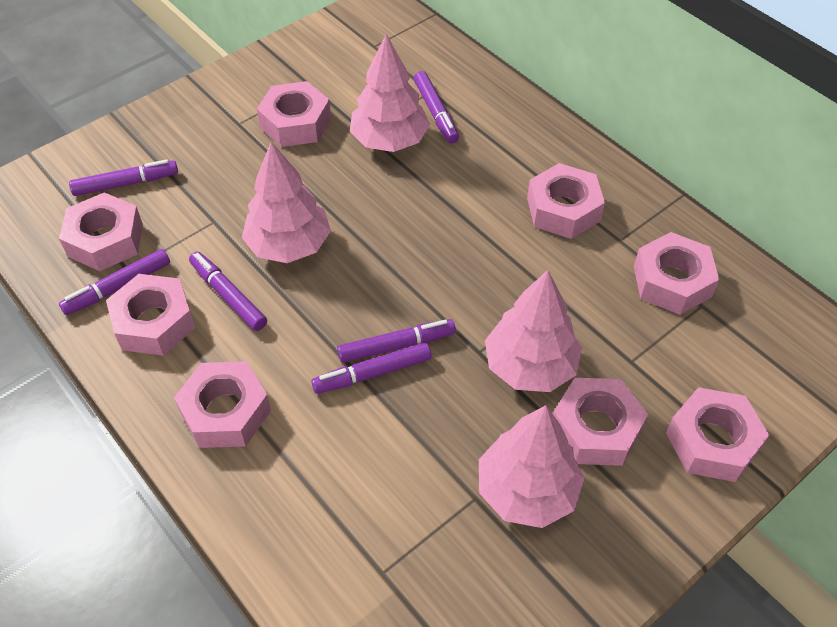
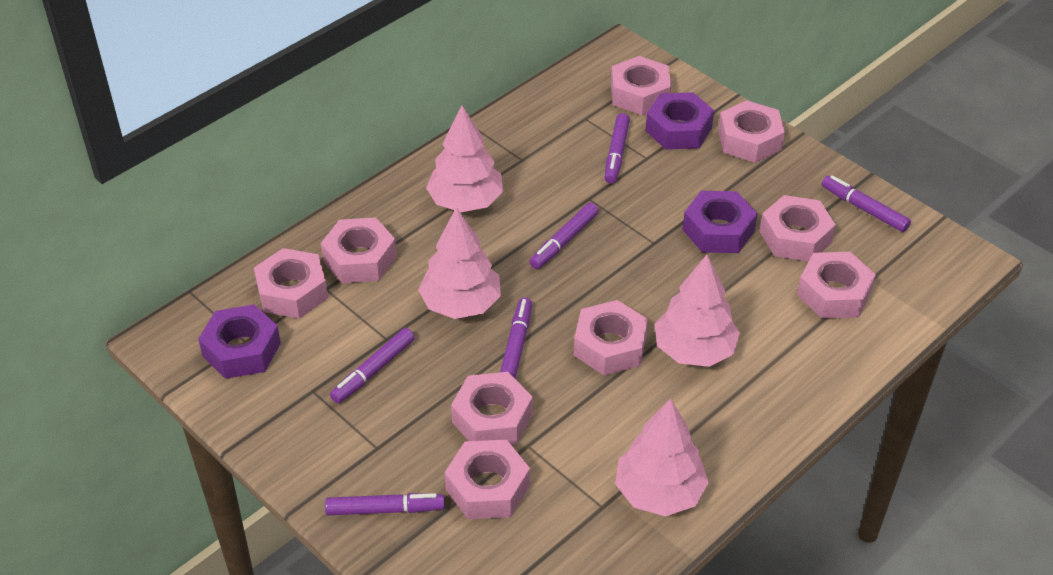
pink nut: 8 -> 9
purple nut: 0 -> 3

